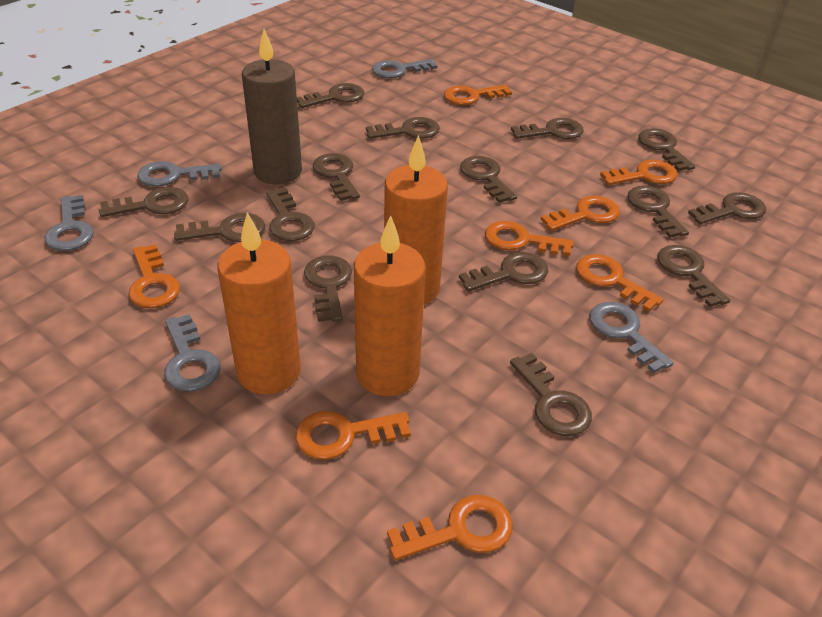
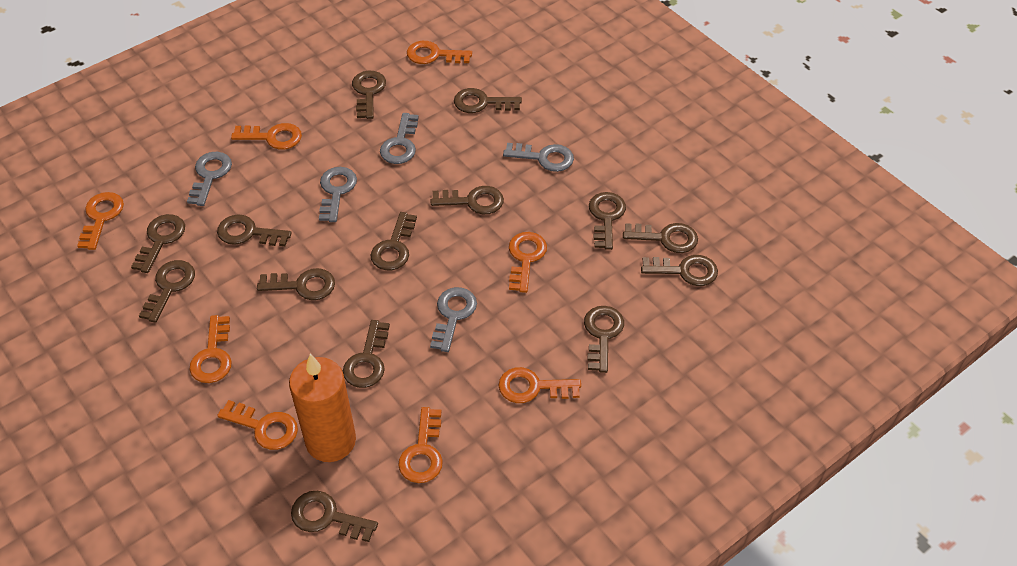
brown candle: 1 -> 0
brown key: 15 -> 14
orange candle: 3 -> 1

